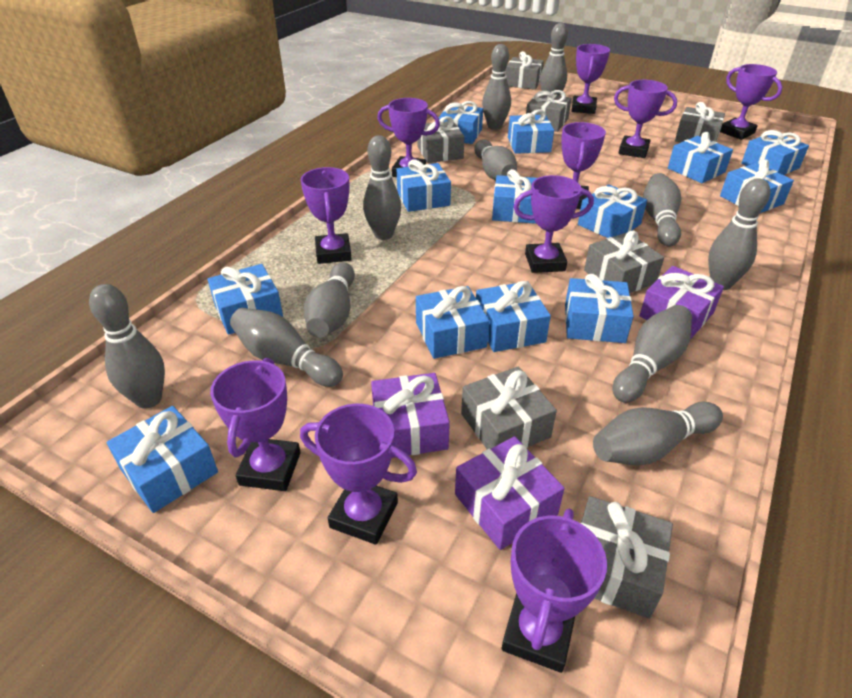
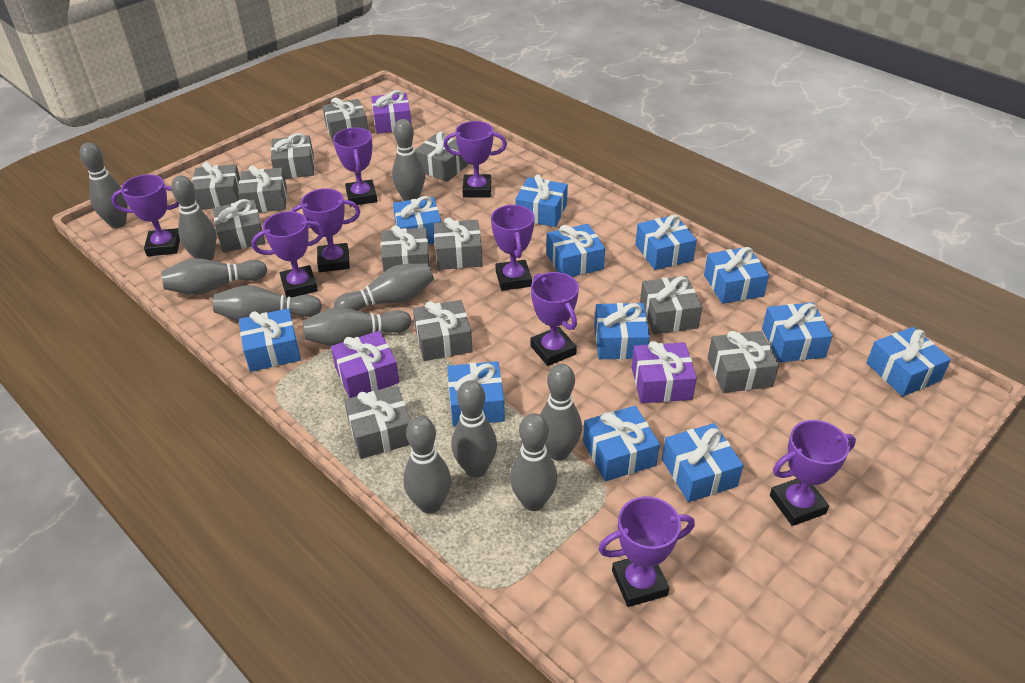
blue gift: 13 -> 12
grey gift: 7 -> 12
purple trophy: 10 -> 9

